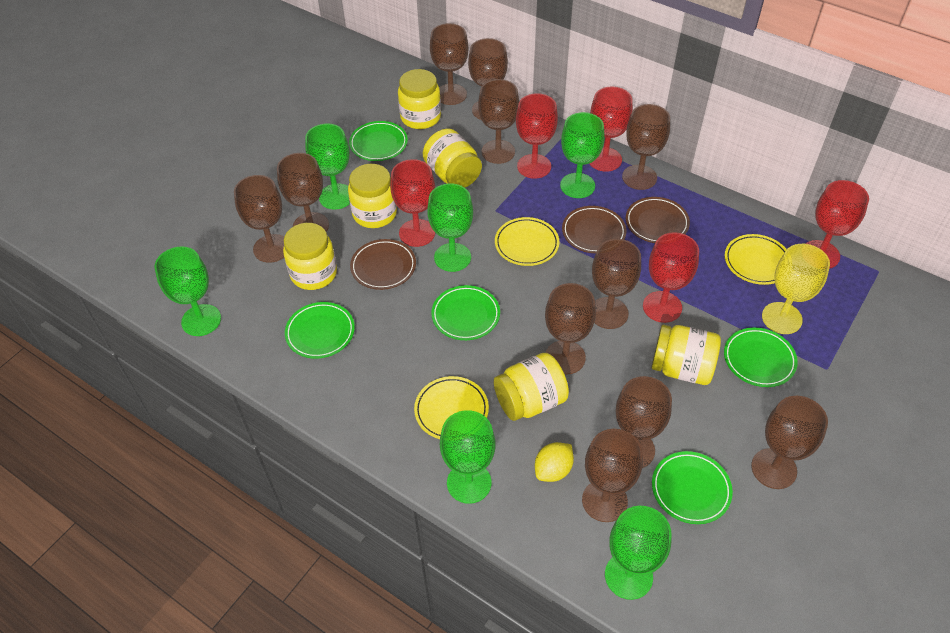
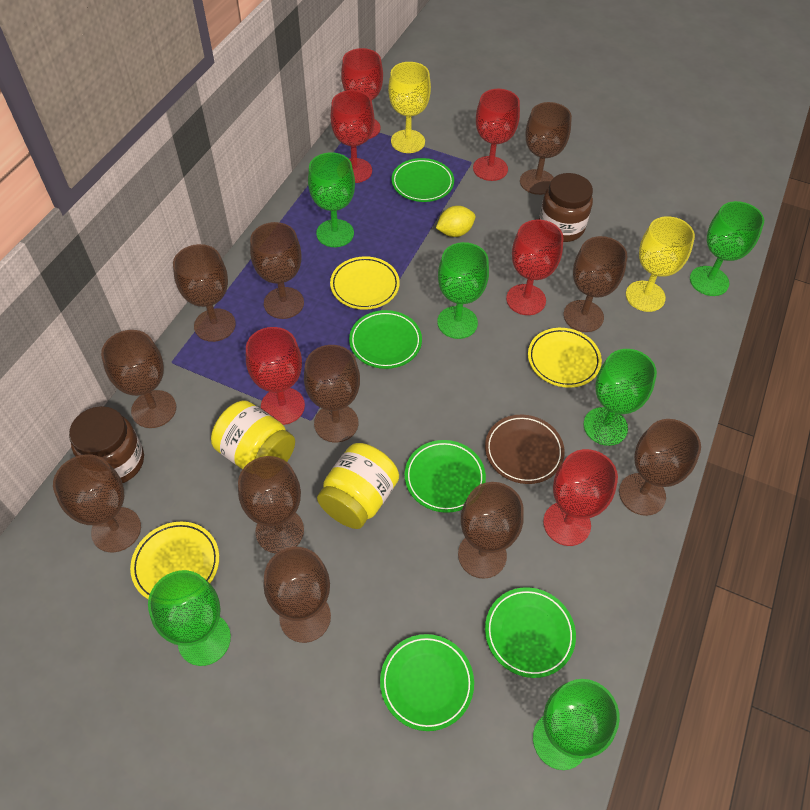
brown jar: 0 -> 2
brown plate: 3 -> 1
red goblet: 5 -> 6
yellow goblet: 1 -> 2
yellow jar: 6 -> 2

